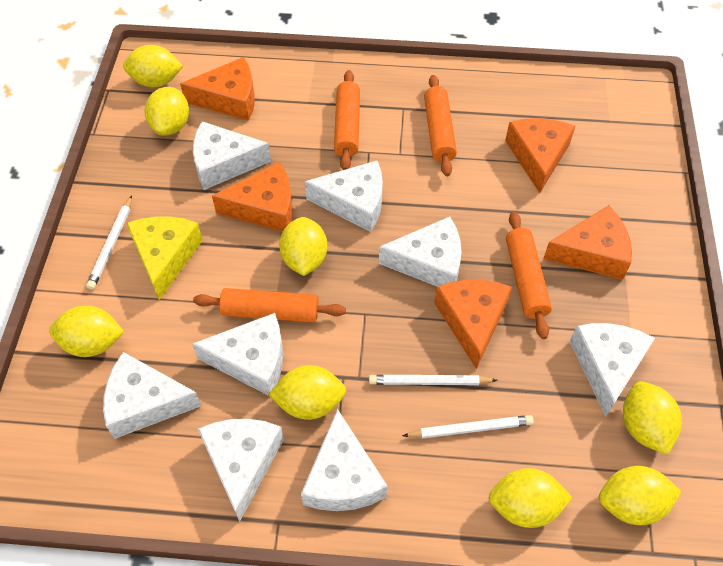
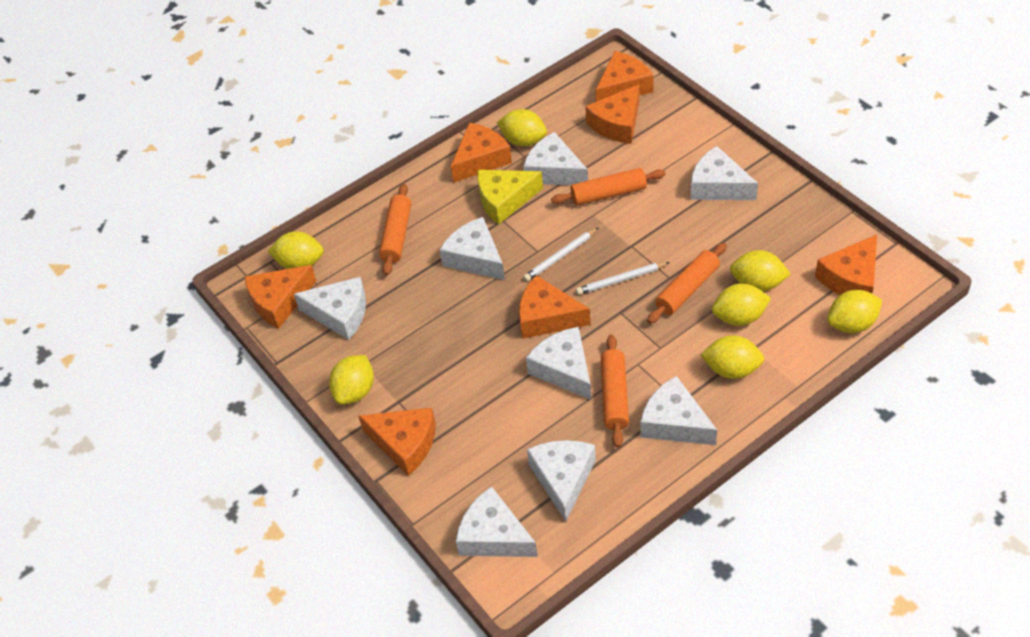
orange cheese: 5 -> 7
white pencil: 3 -> 2
yellow lemon: 8 -> 7

